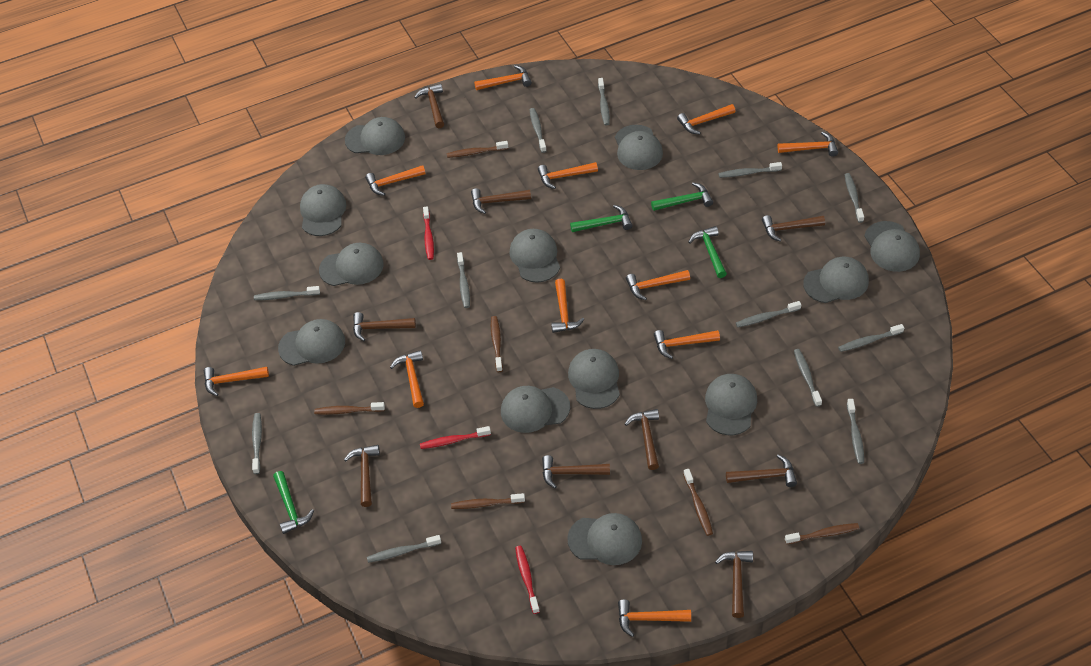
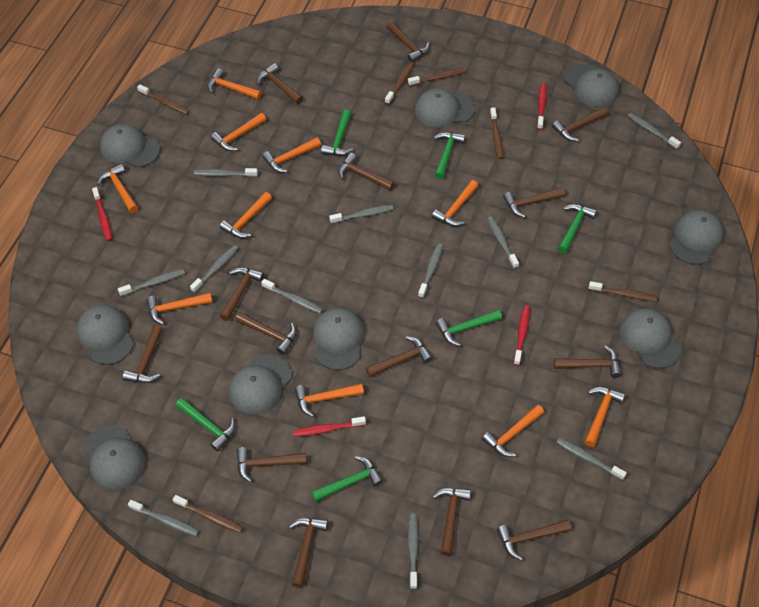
brown hammer: 9 -> 14
green hammer: 4 -> 6
grey cap: 12 -> 9
grey toothbrush: 12 -> 11
orange hammer: 11 -> 10
red toothbrush: 3 -> 4

